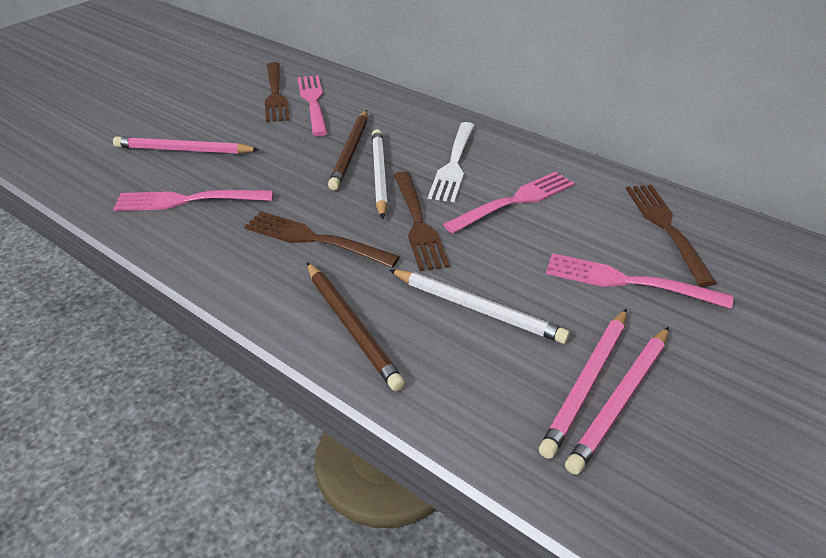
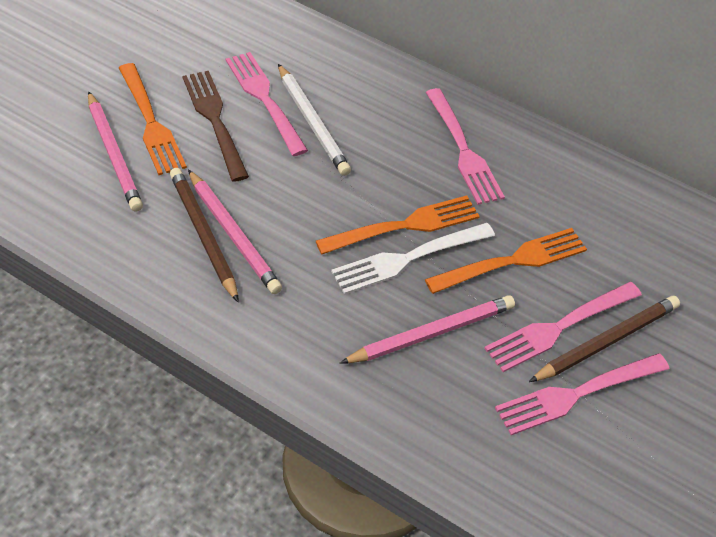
brown fork: 4 -> 1
orange fork: 0 -> 3
white pencil: 2 -> 1

